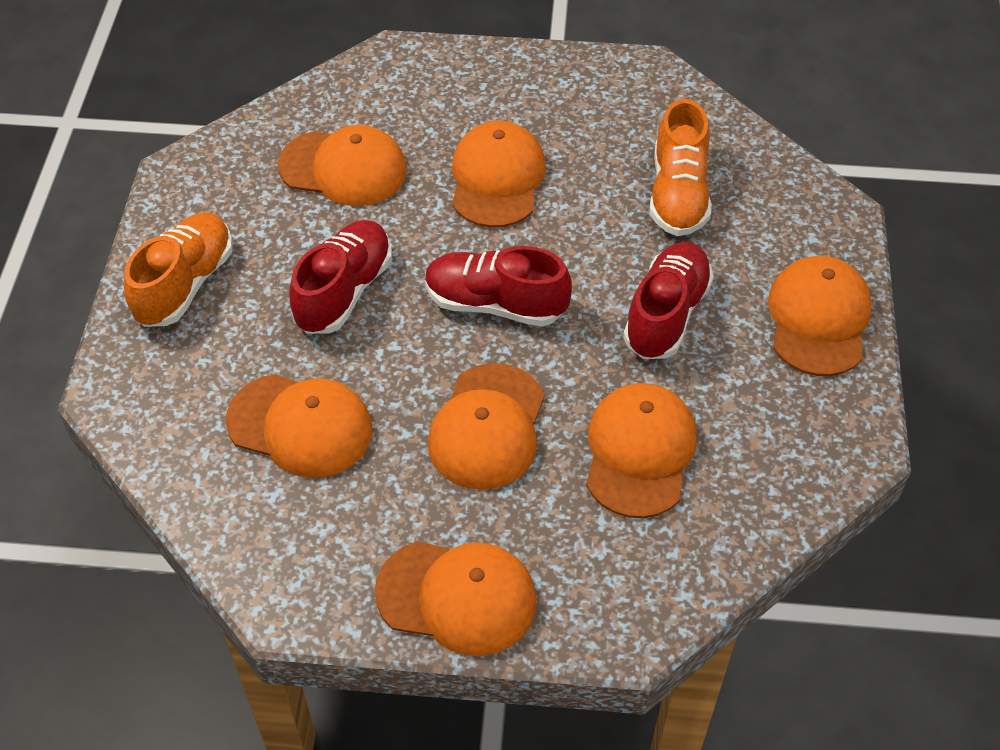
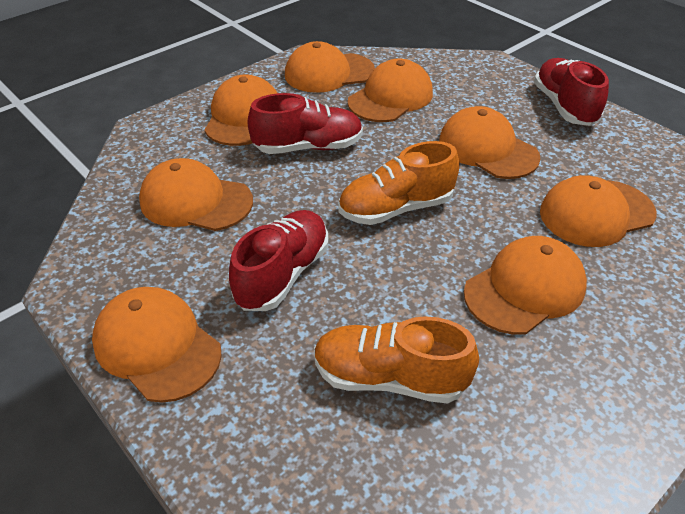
orange cap: 7 -> 8

